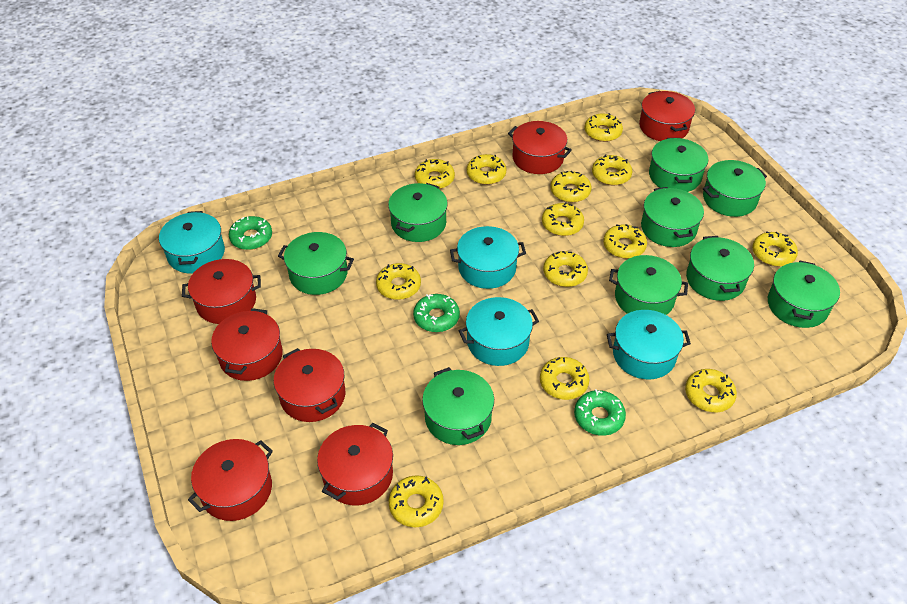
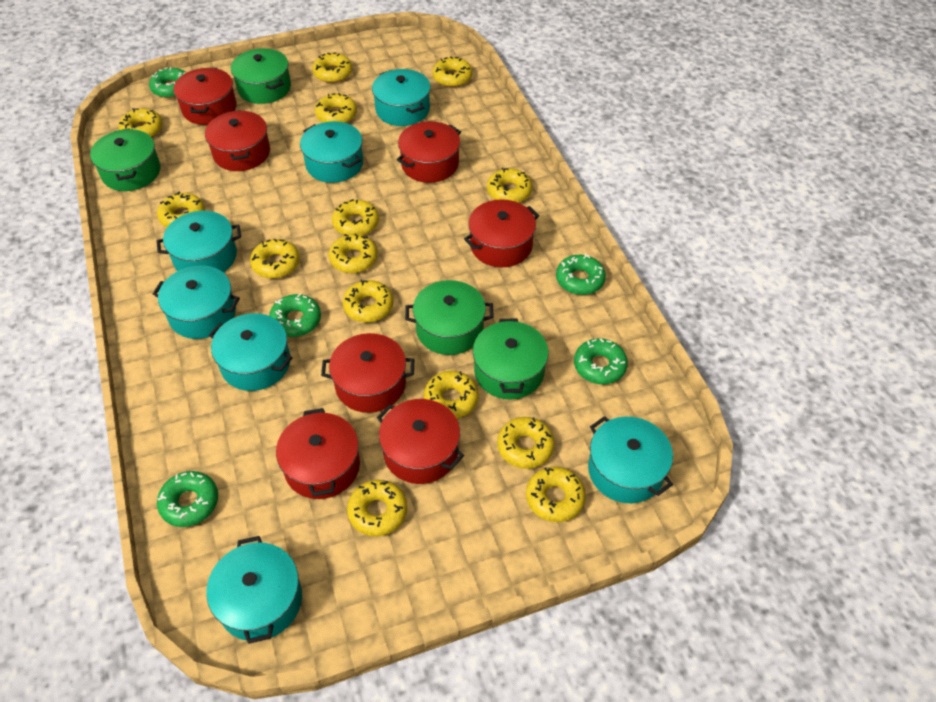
green donut: 3 -> 5
green pot: 9 -> 4
turquoise pot: 4 -> 7
yellow donut: 13 -> 14

